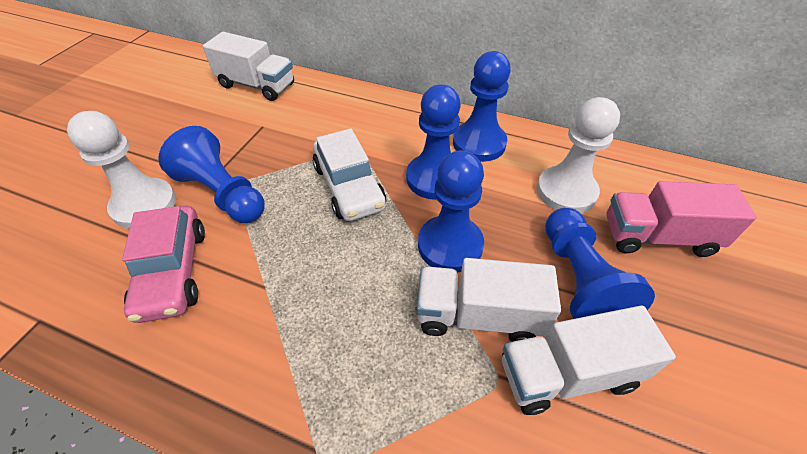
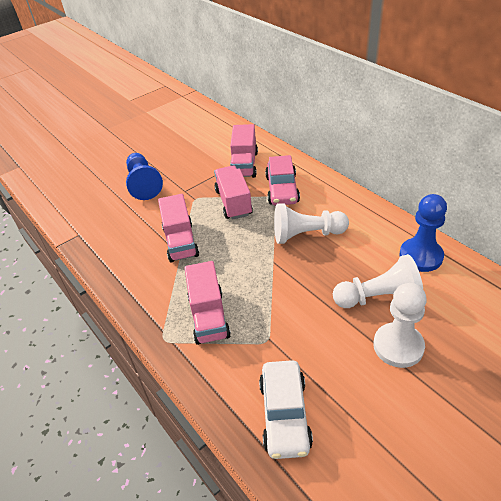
blue pawn: 5 -> 2
pink truck: 1 -> 4
white pawn: 2 -> 3
white truck: 3 -> 0

